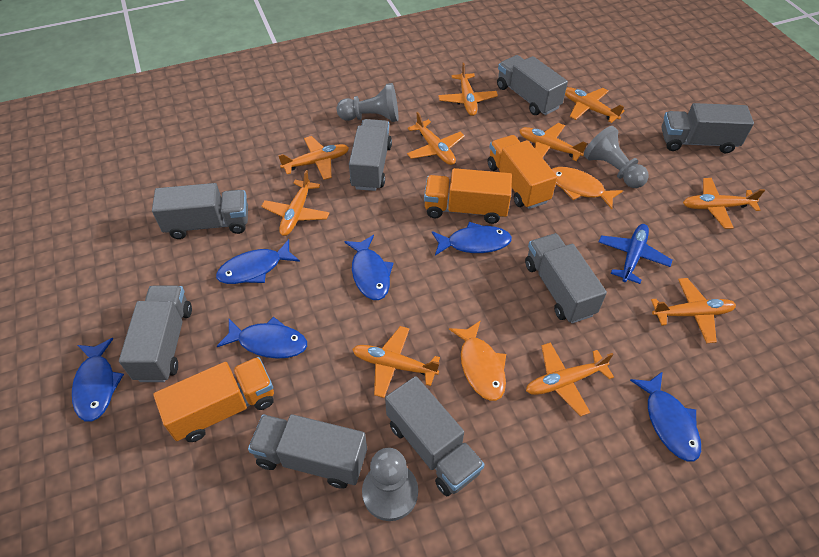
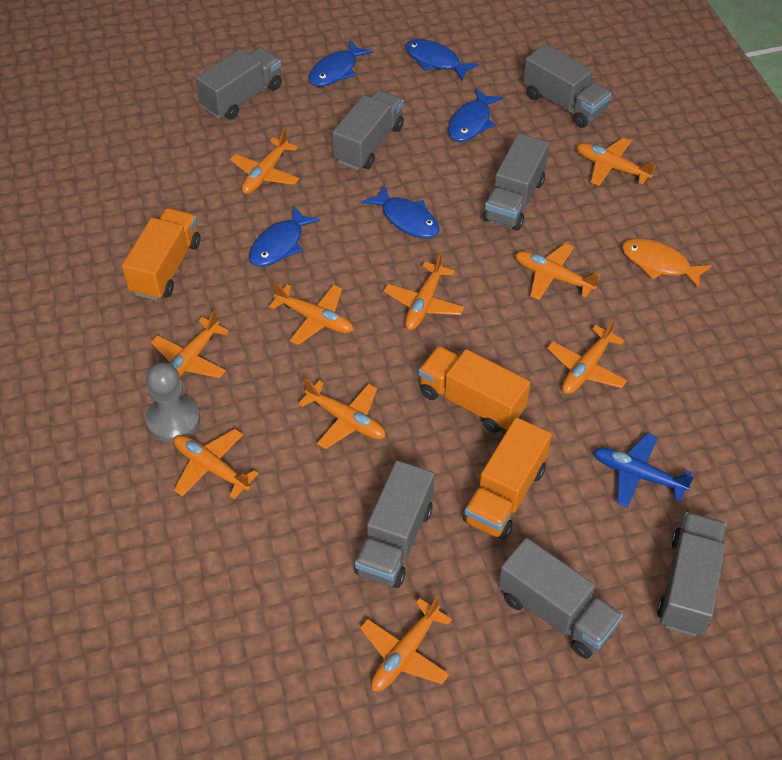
blue fish: 6 -> 5
grey pawn: 3 -> 1
grey truck: 8 -> 7
orange fish: 2 -> 1

